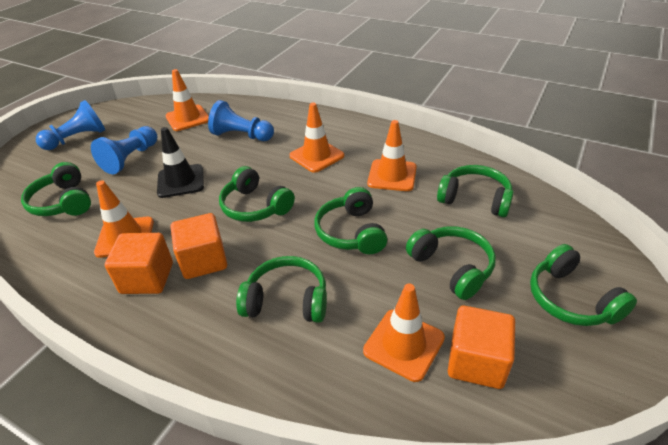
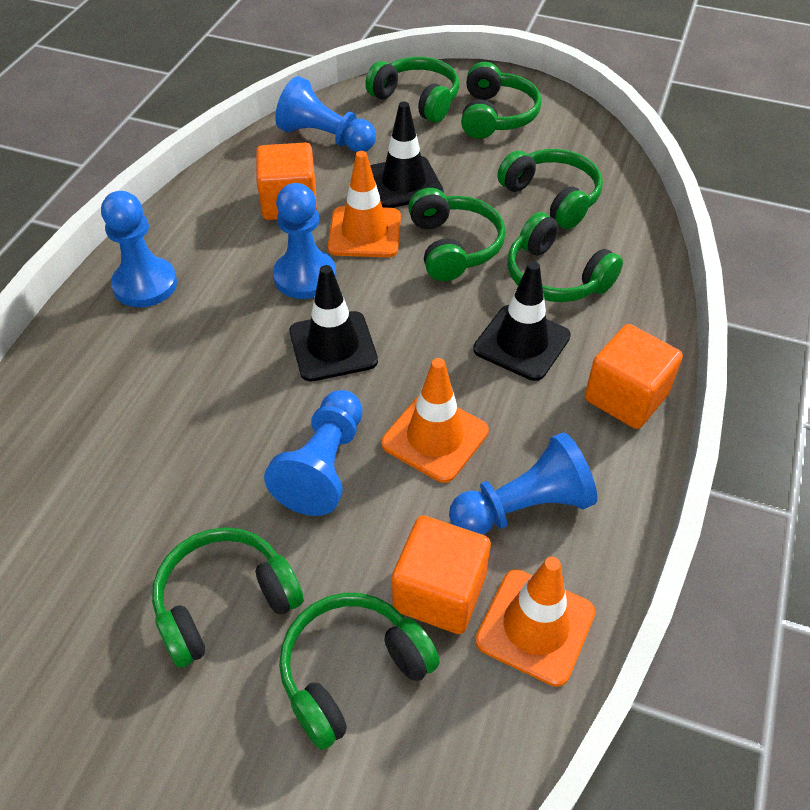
black traffic cone: 1 -> 3
blue pawn: 3 -> 5
orange traffic cone: 5 -> 3

